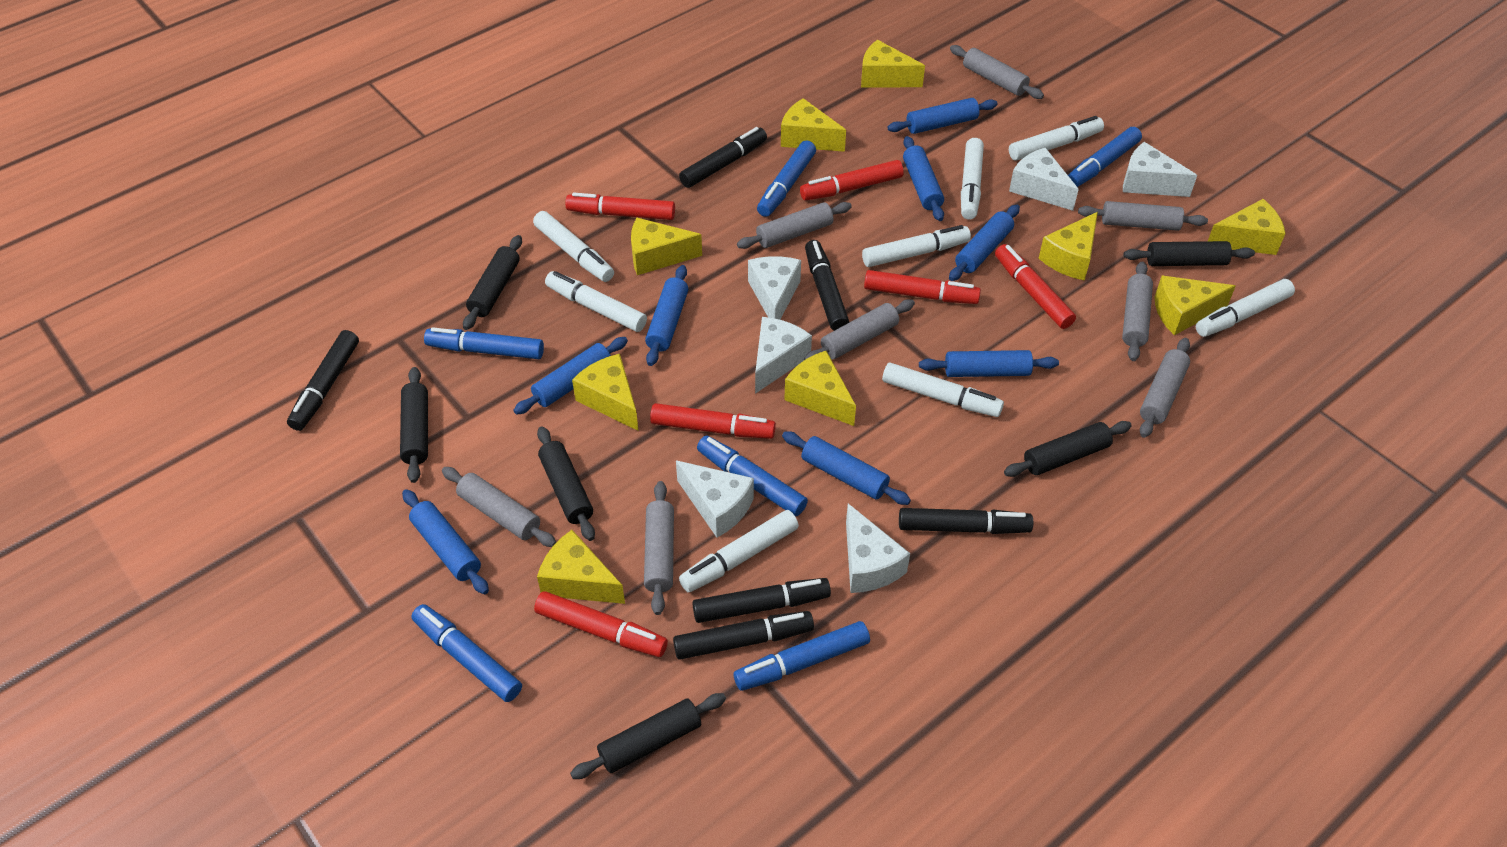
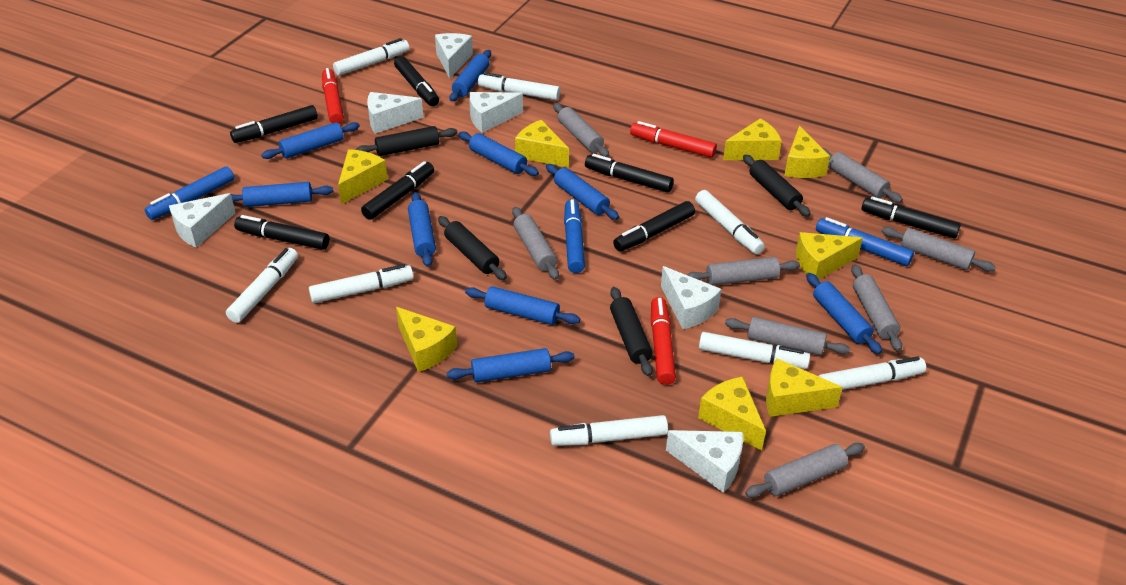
black marker: 6 -> 7
black rolling pin: 6 -> 4
blue marker: 6 -> 3
blue rolling pin: 8 -> 9
red marker: 6 -> 3
yellow cheese: 9 -> 8

